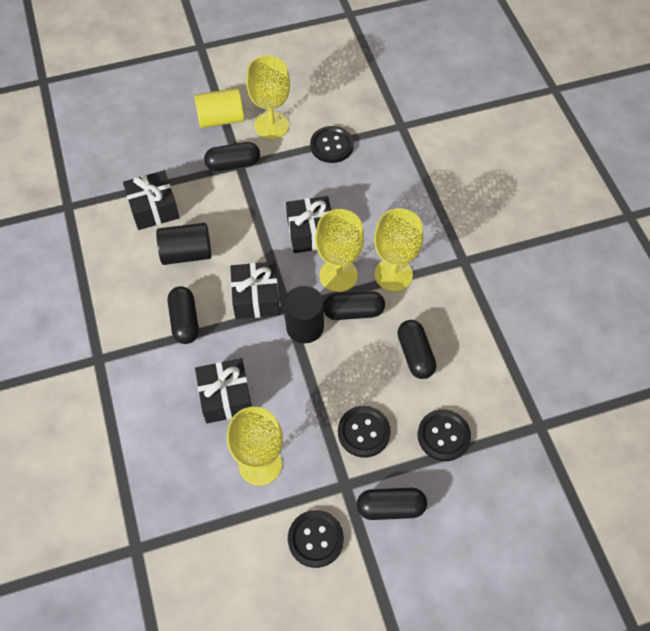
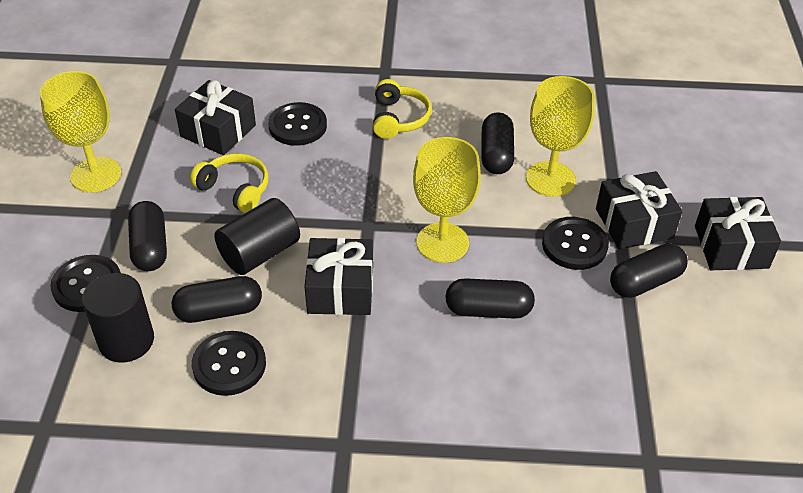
yellow cylinder: 1 -> 0
yellow goblet: 4 -> 3
yellow headphones: 0 -> 2

